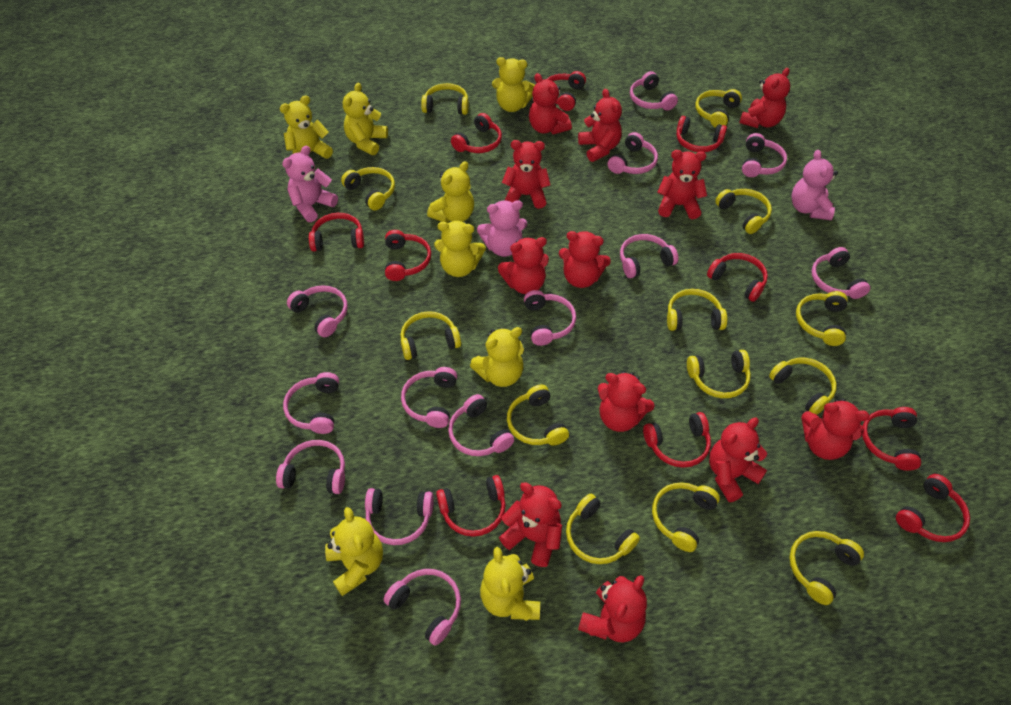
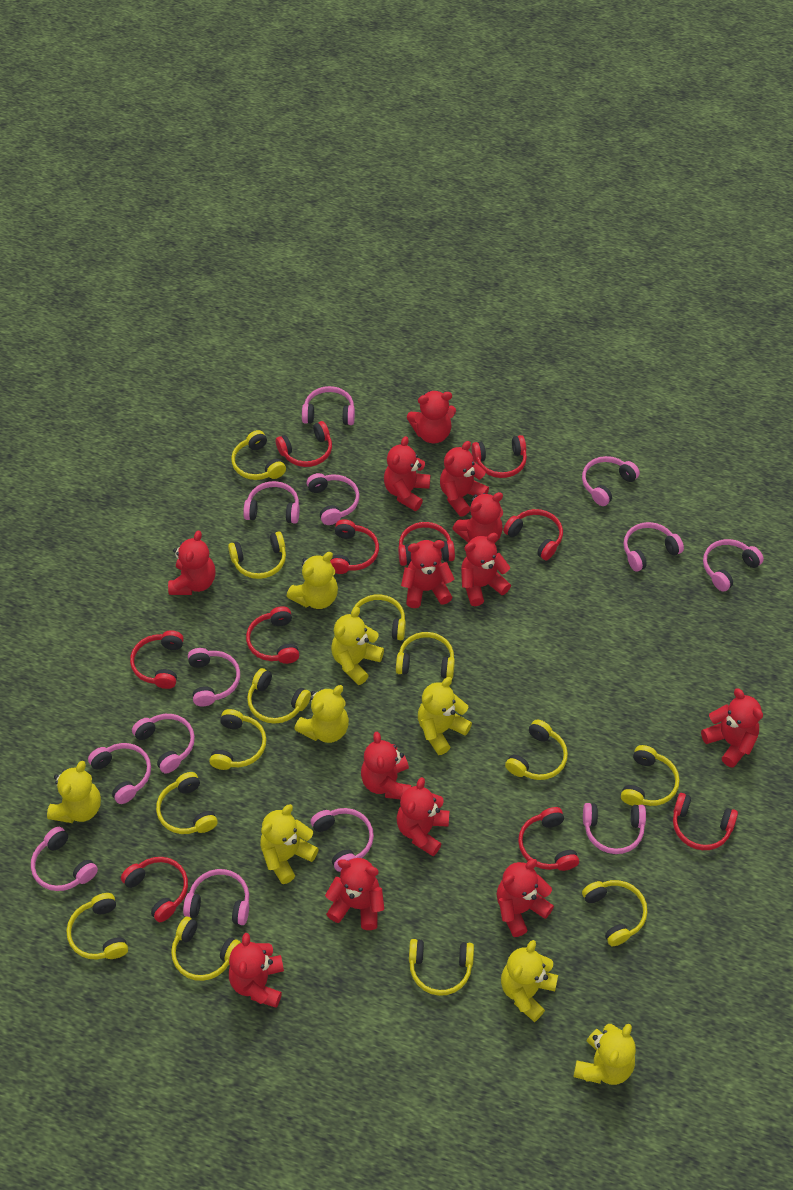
pink teddy bear: 3 -> 0
red teddy bear: 12 -> 13

